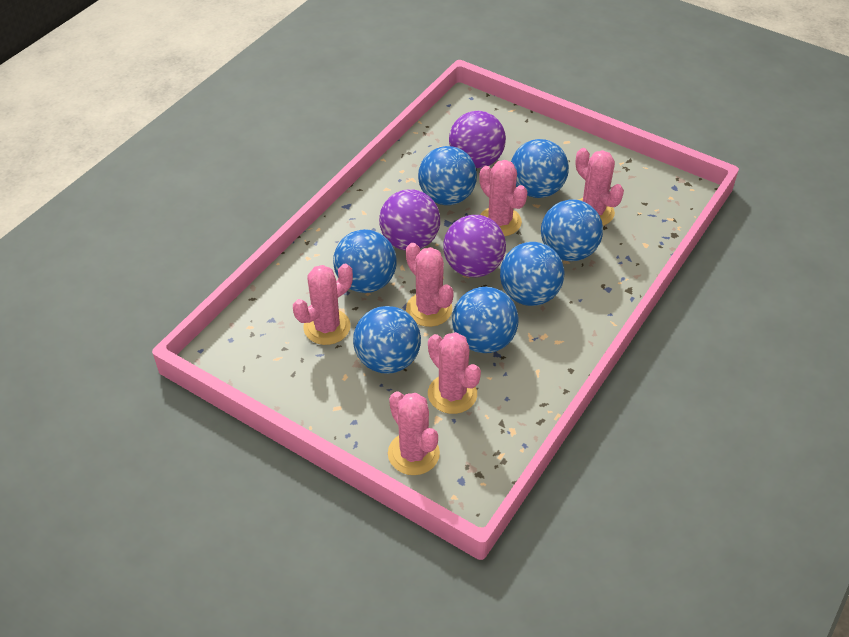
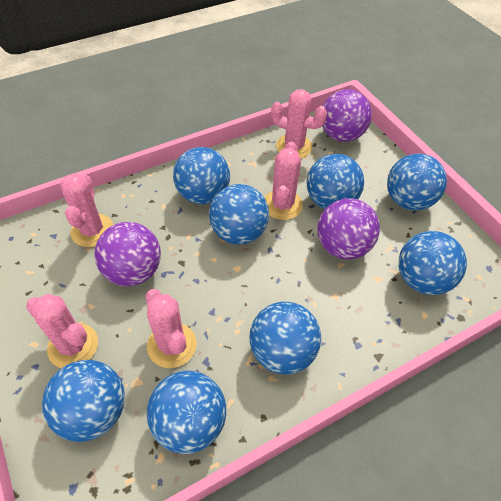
blue ball: 7 -> 8
pink cactus: 6 -> 5

